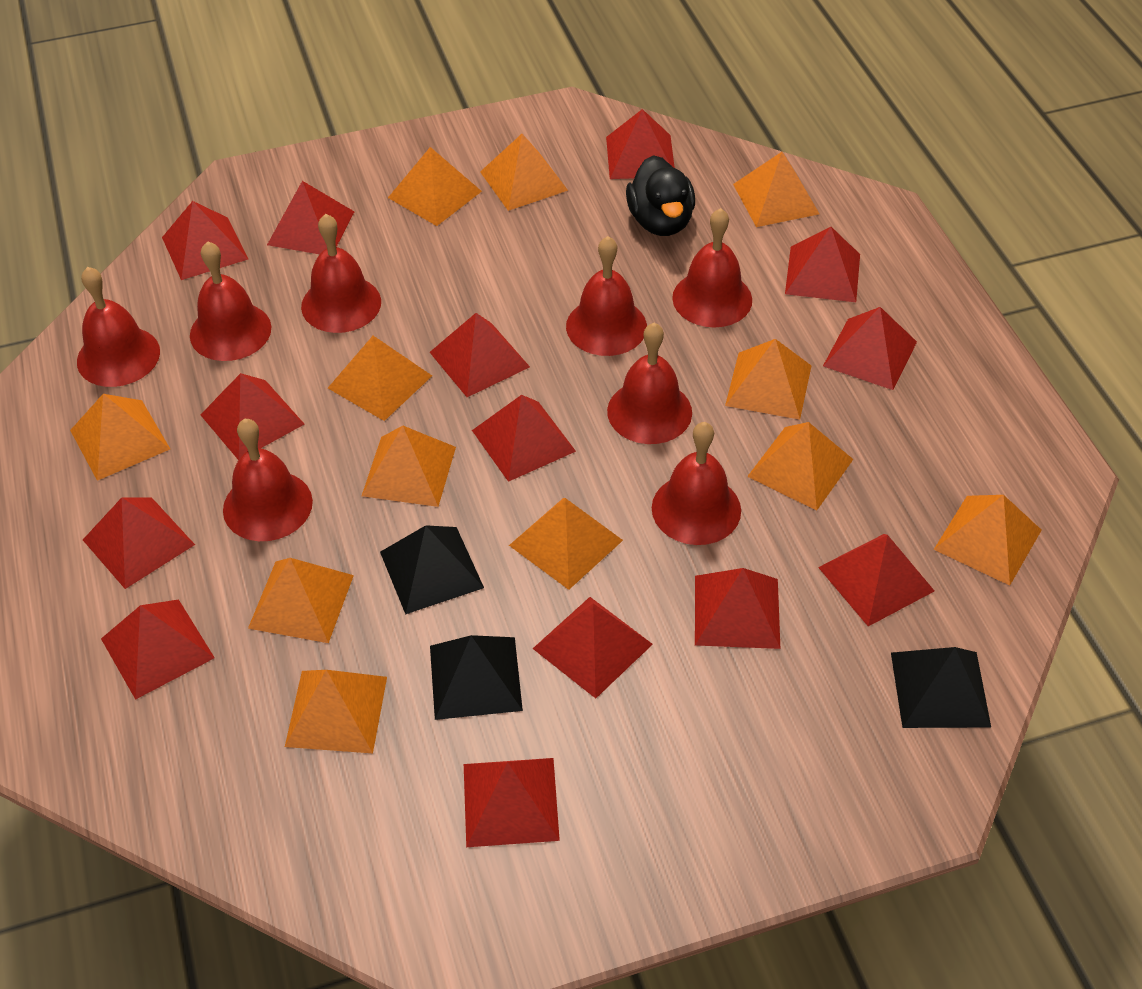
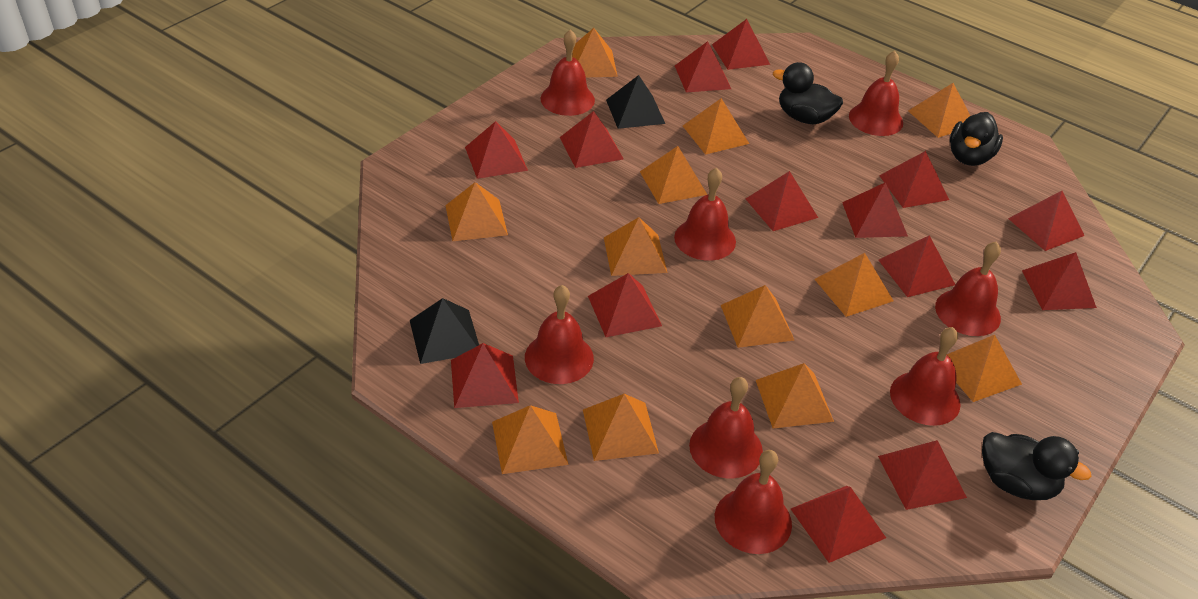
black duck: 1 -> 3
black pyramid: 3 -> 2

